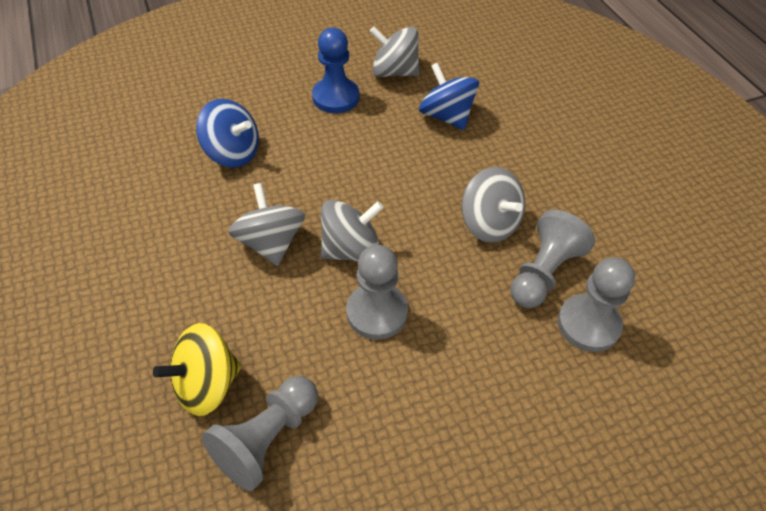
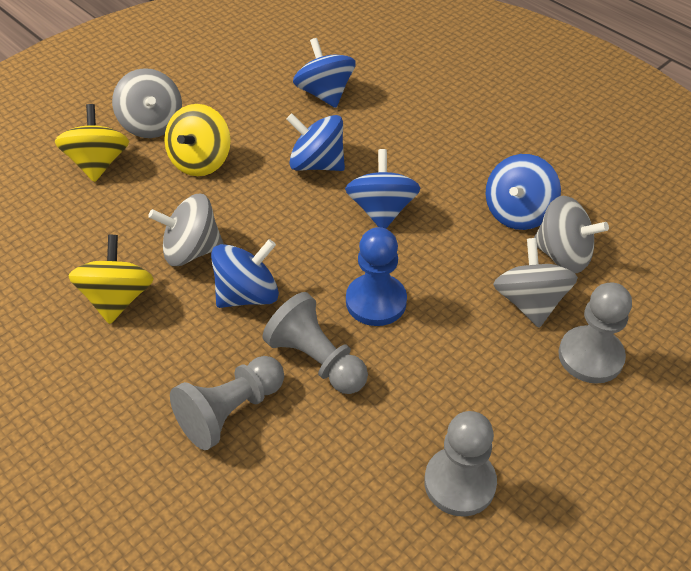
blue spinning top: 2 -> 5
yellow spinning top: 1 -> 3

